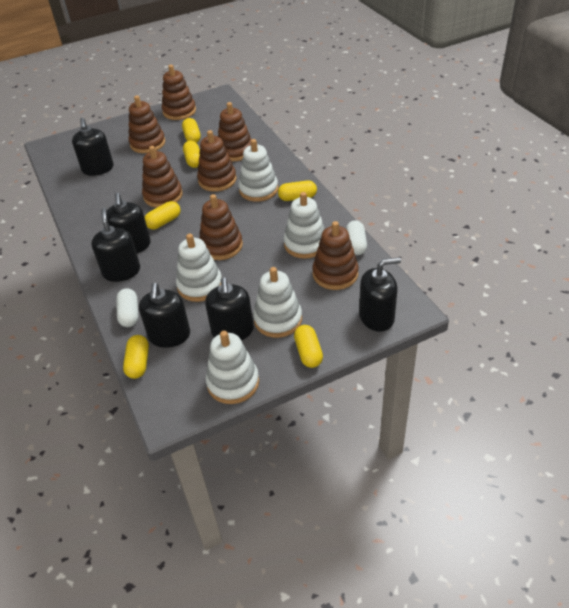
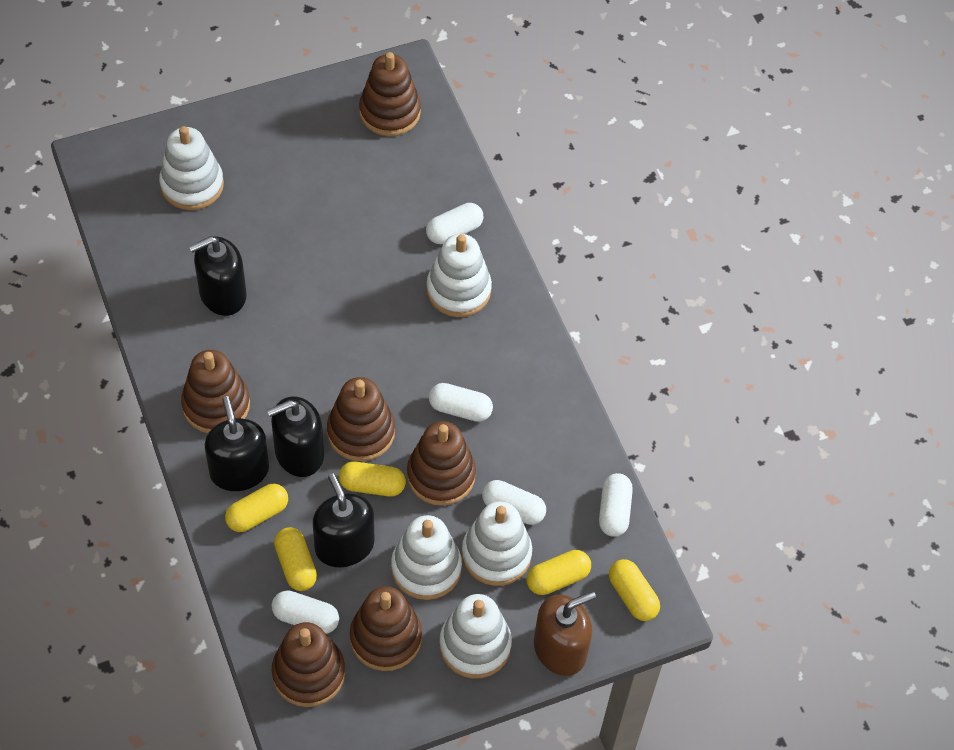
black soap dispenser: 6 -> 4
brown soap dispenser: 0 -> 1
brown stacking toy: 7 -> 6
white capsule: 2 -> 5
yellow capsule: 6 -> 5

